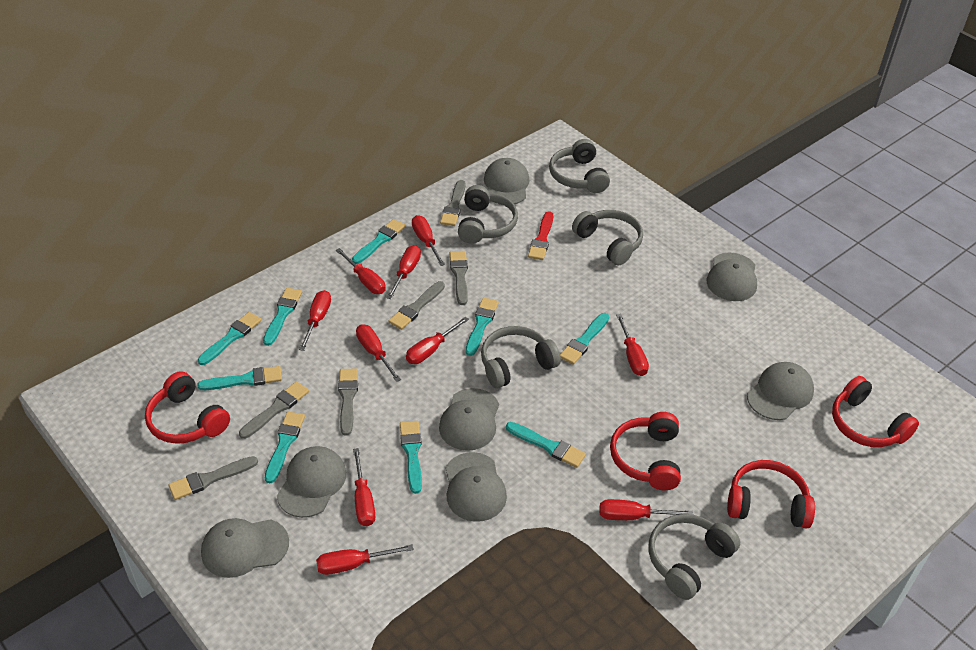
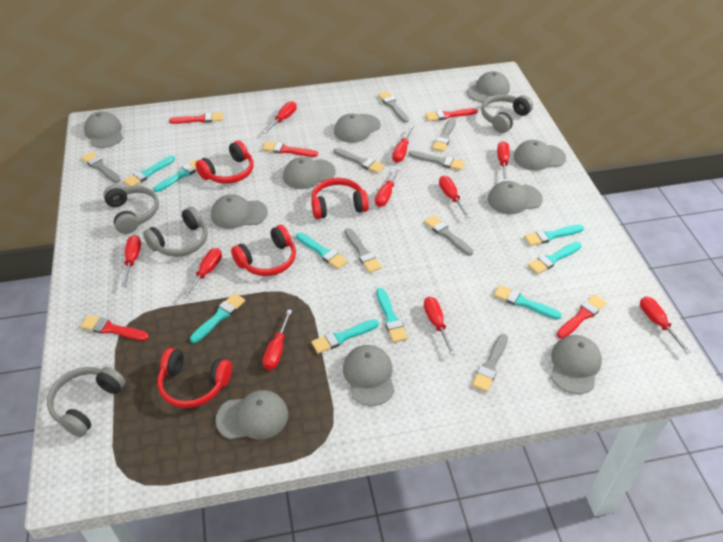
grey brush: 6 -> 8
grey cap: 7 -> 10
grey headphones: 5 -> 4
red brush: 1 -> 5

